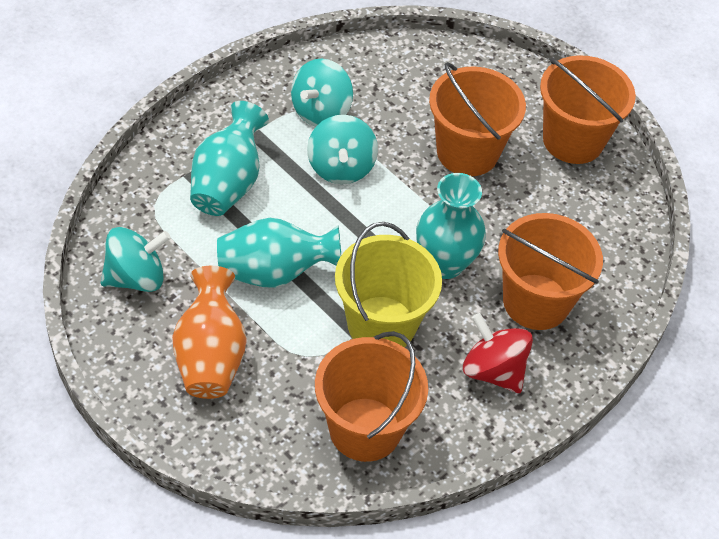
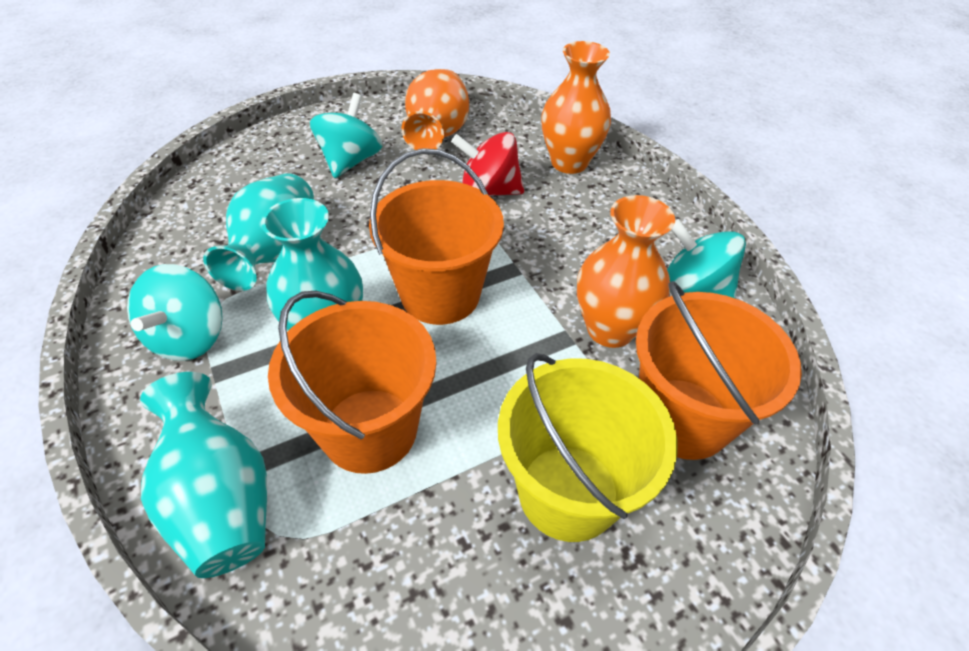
orange bucket: 4 -> 3
orange vase: 1 -> 3

